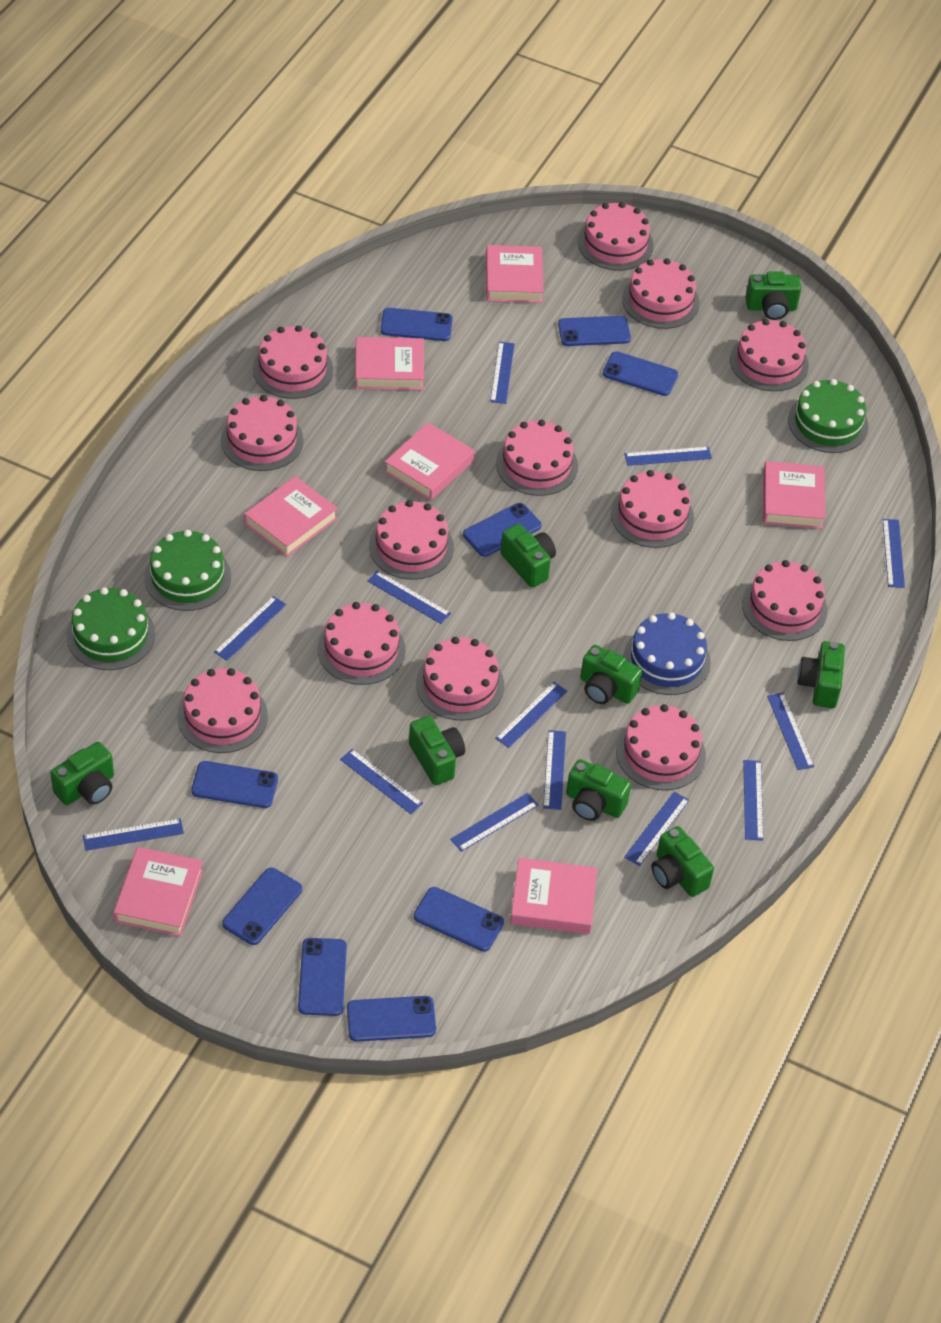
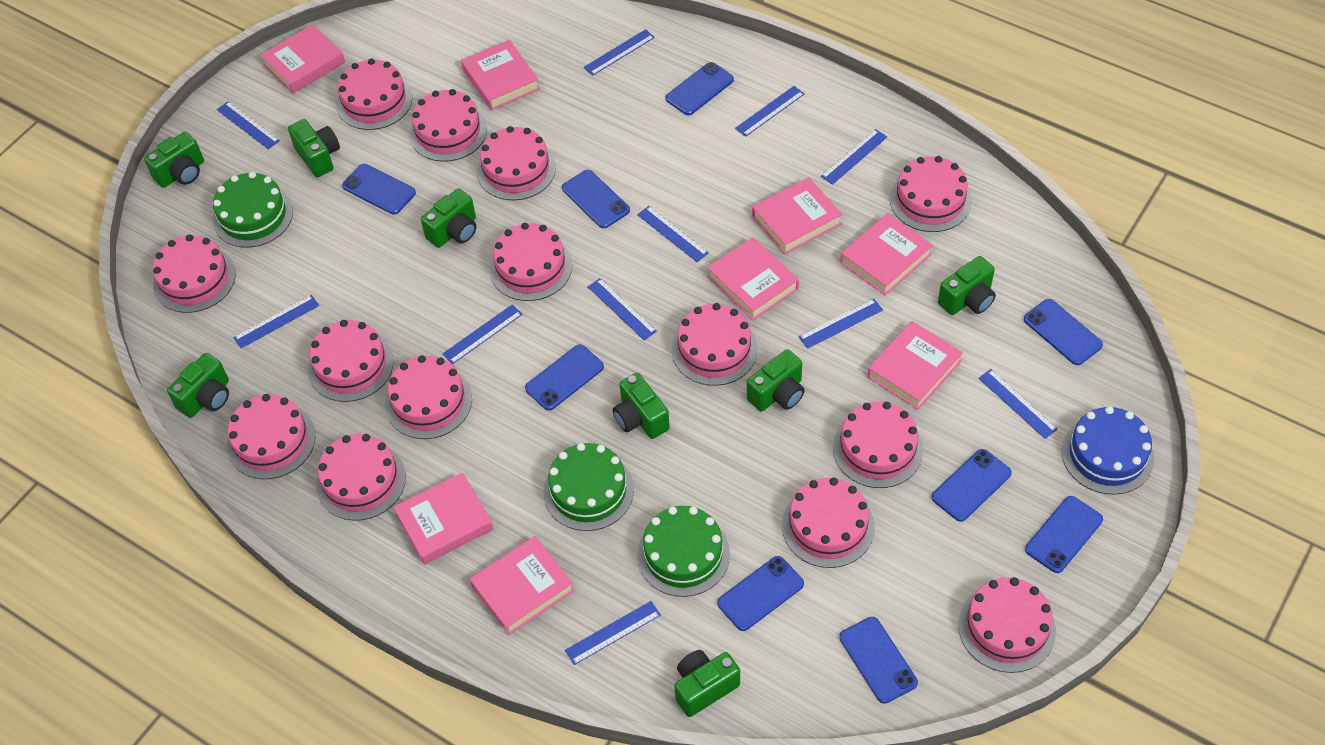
blue ruler: 13 -> 11
pink book: 7 -> 8
pink cake: 13 -> 14

